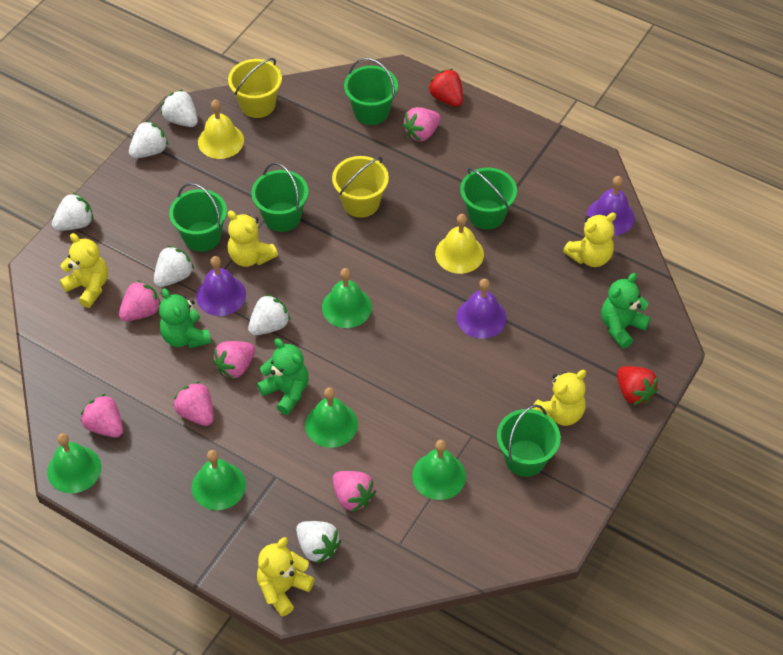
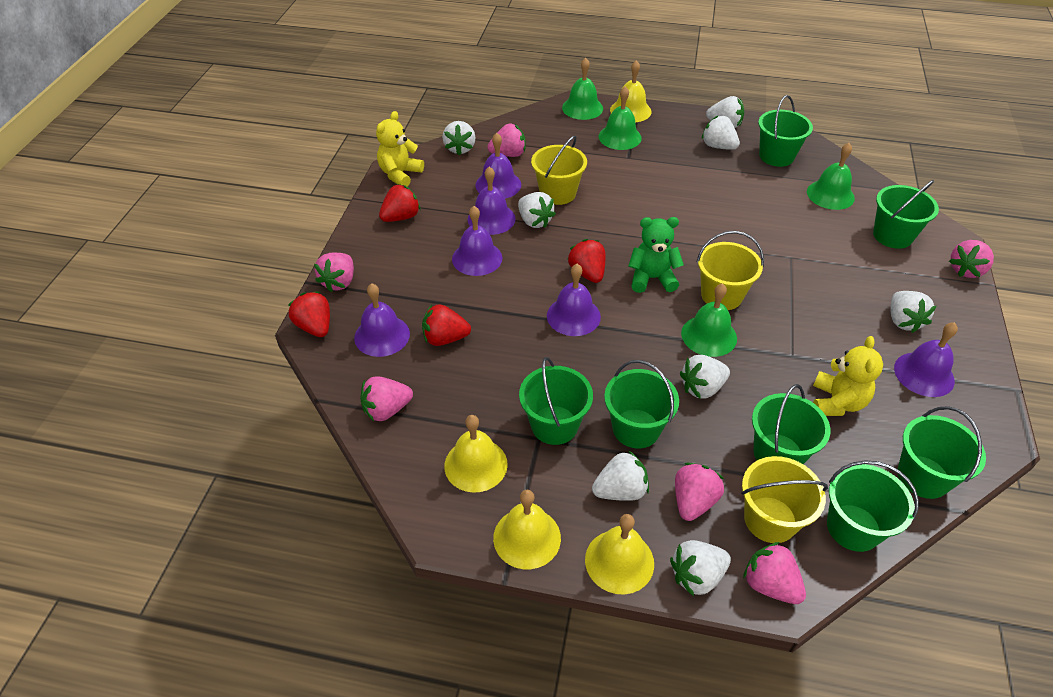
green bell: 5 -> 4
green bucket: 5 -> 7
green teddy bear: 3 -> 1
purple bell: 3 -> 6
red strawberry: 2 -> 4
white strawberry: 6 -> 8
yellow bell: 2 -> 4
yellow bucket: 2 -> 3
yellow teddy bear: 5 -> 2

